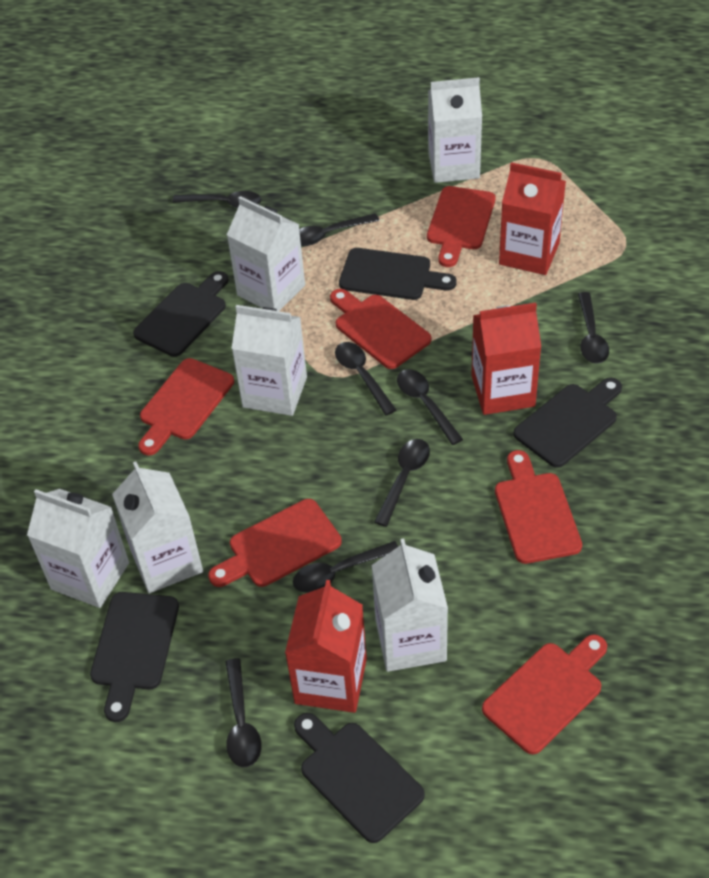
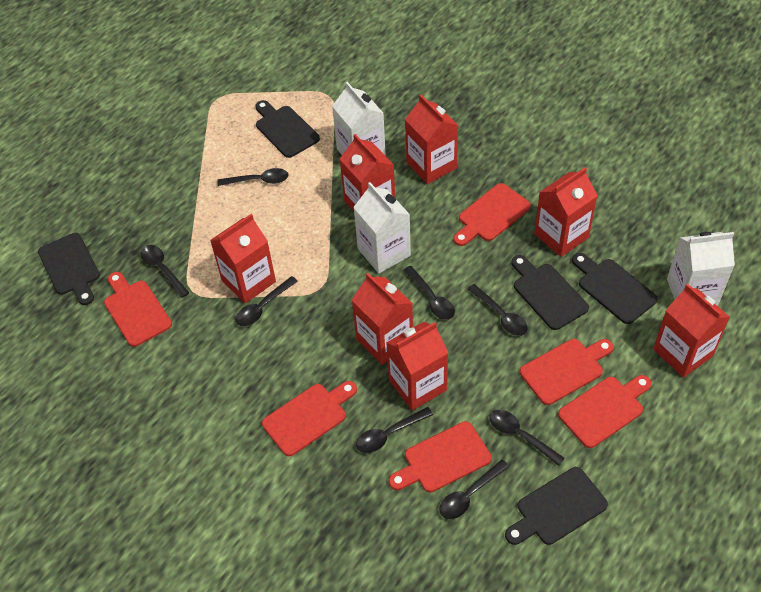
red carton: 3 -> 7
white carton: 6 -> 3

